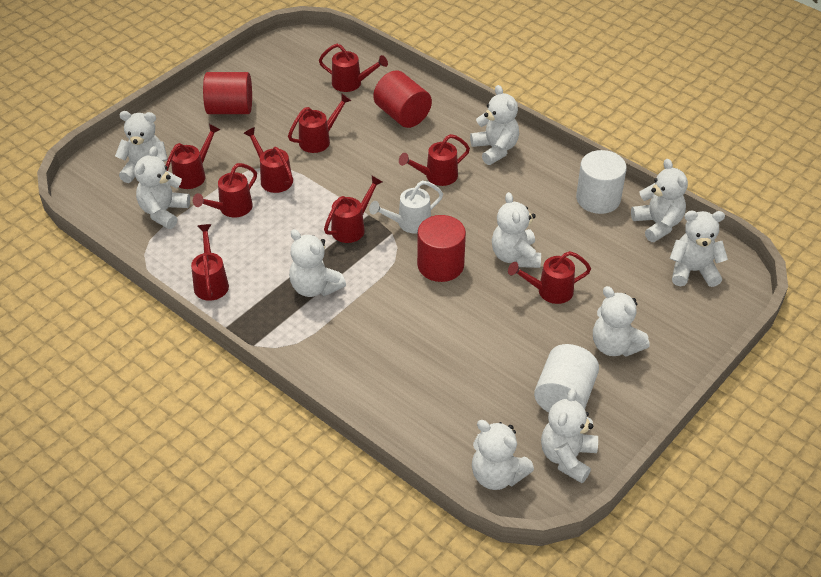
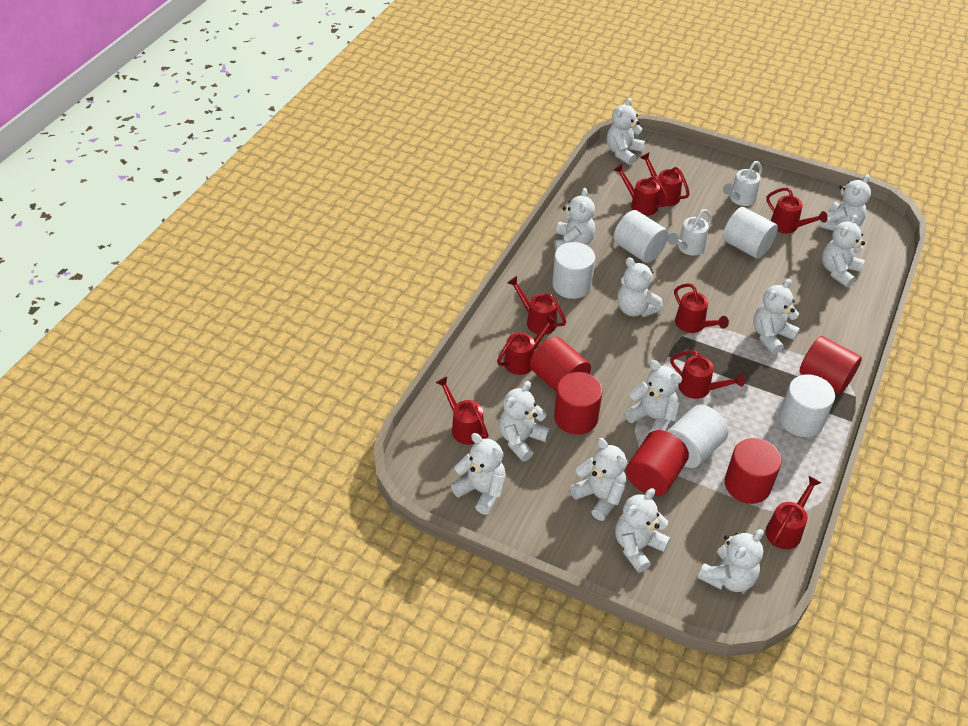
red cylinder: 3 -> 5
white cylinder: 2 -> 5
white teddy bear: 10 -> 12
white watering can: 1 -> 2

